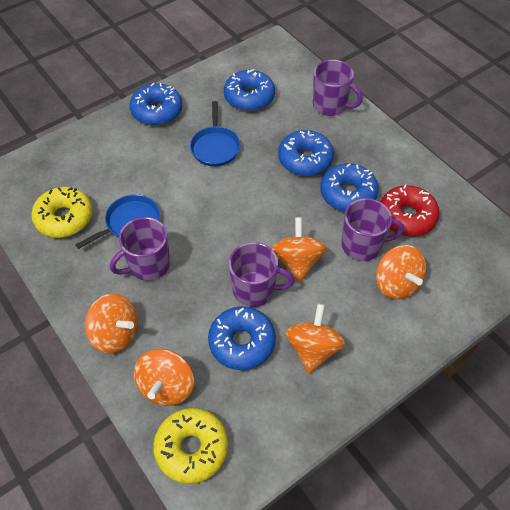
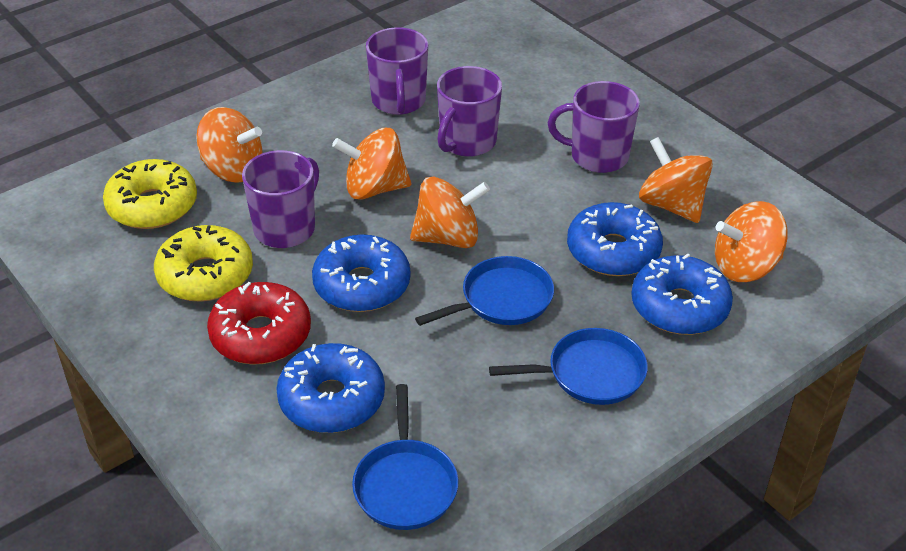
blue donut: 5 -> 4
blue pan: 2 -> 3

